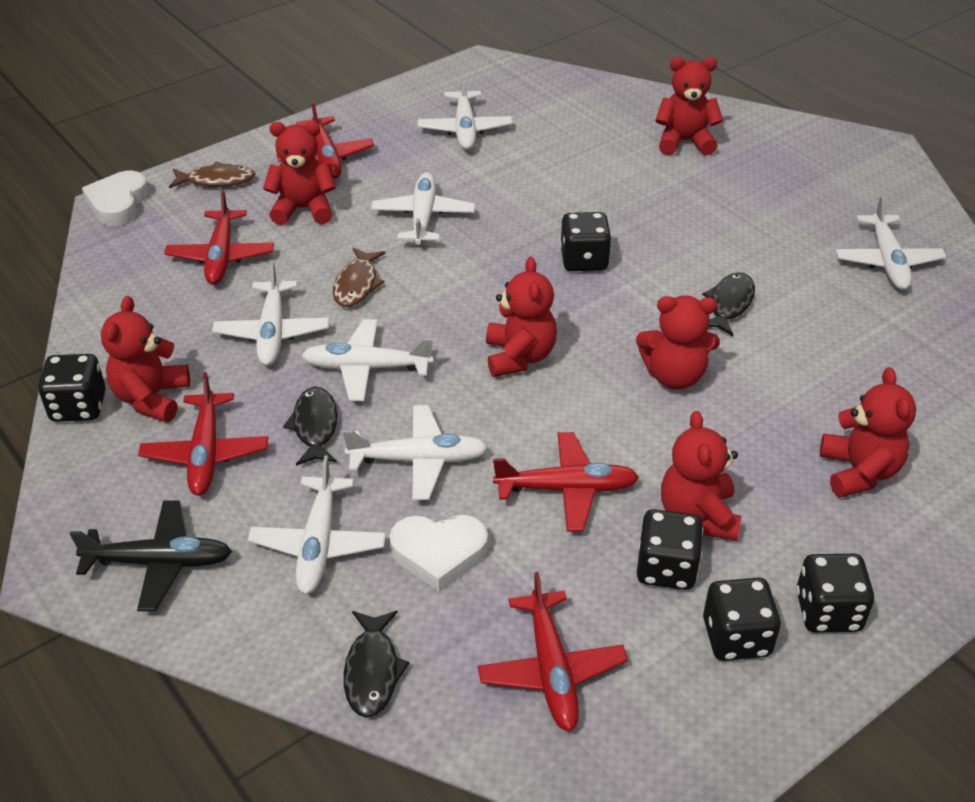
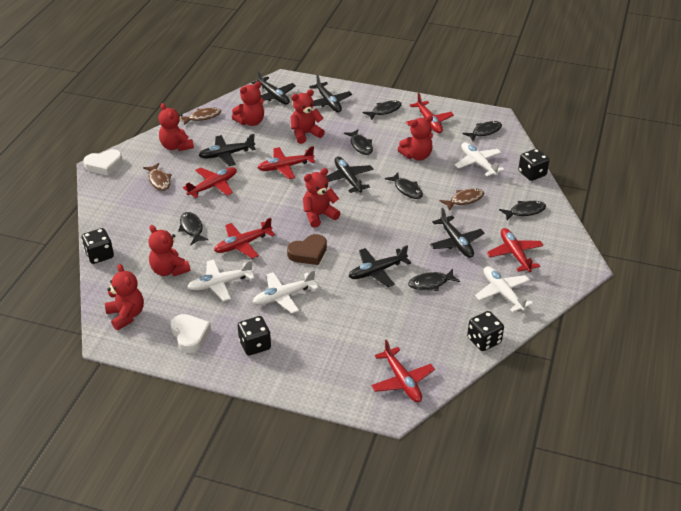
black dice: 5 -> 4
black fish: 3 -> 7
black plane: 1 -> 6
brown fish: 2 -> 3
brown heart: 0 -> 1
red plane: 5 -> 6
white plane: 7 -> 4

